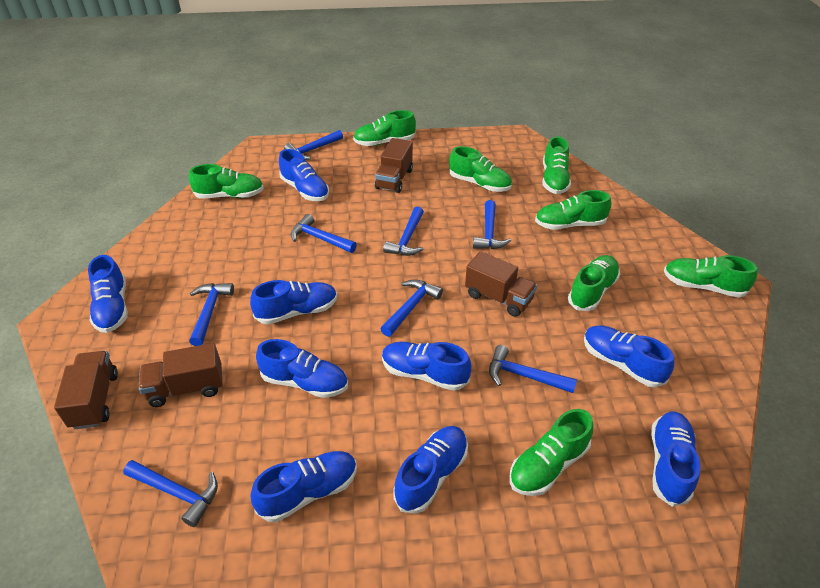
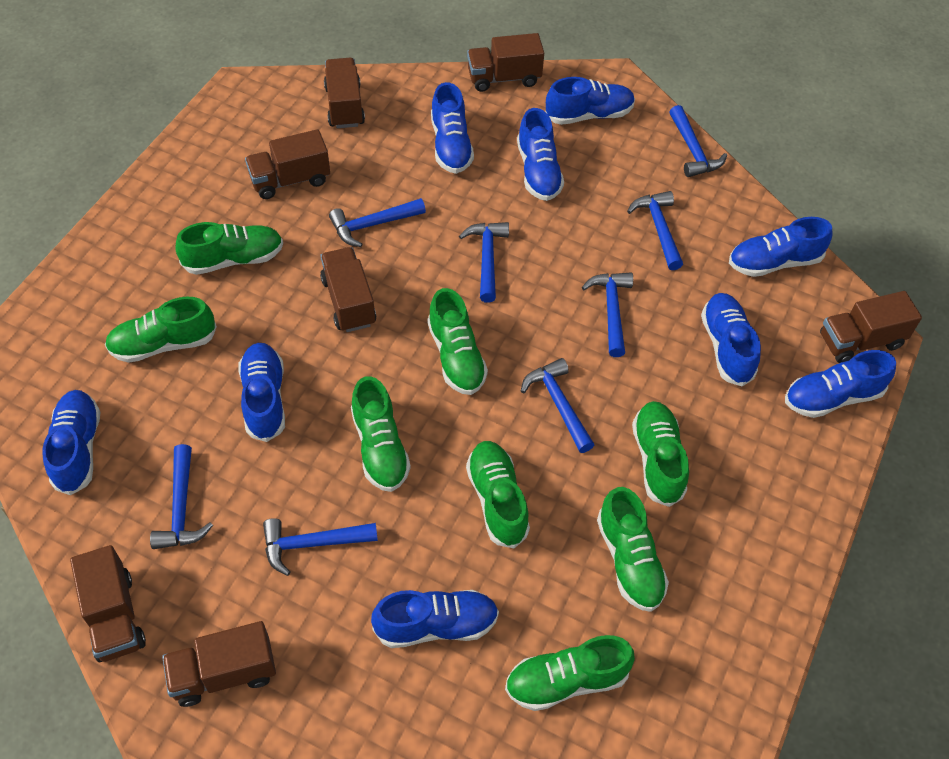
brown truck: 4 -> 7

